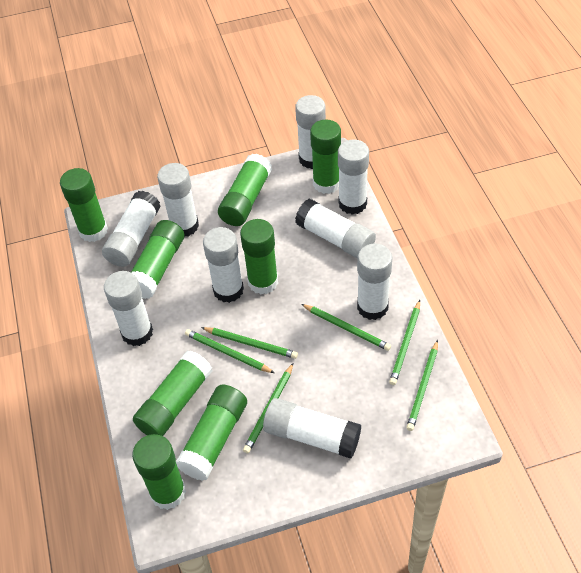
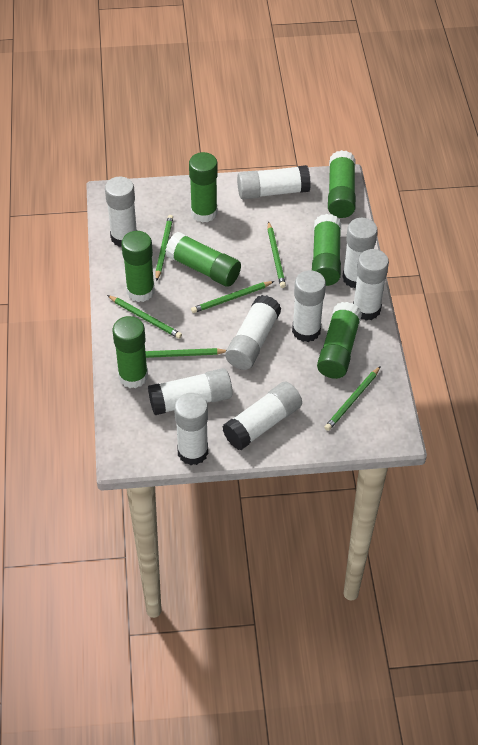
green glue stick: 8 -> 7

